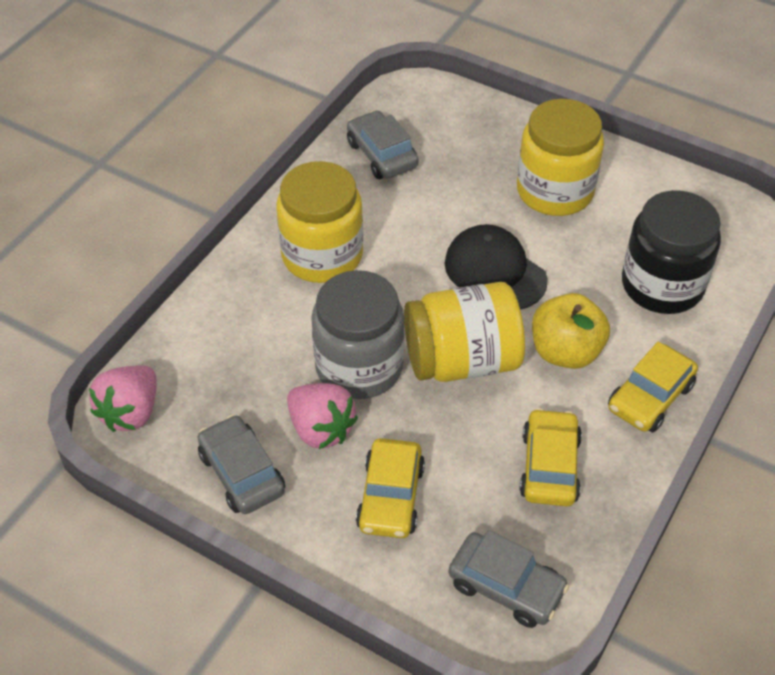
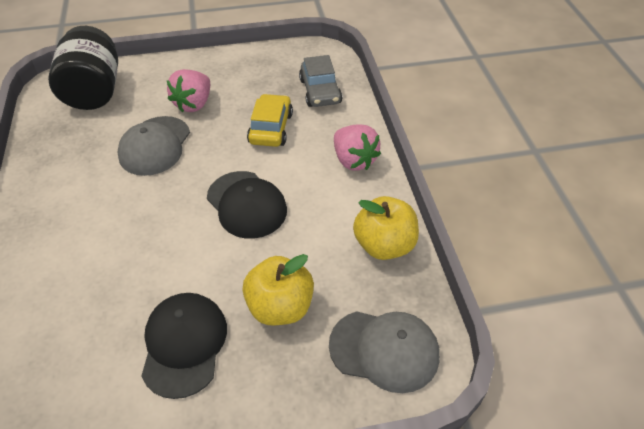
black cap: 1 -> 2
grey cap: 0 -> 2
grey car: 3 -> 1
grey jar: 1 -> 0
yellow apple: 1 -> 2
yellow car: 3 -> 1
yellow jar: 3 -> 0

